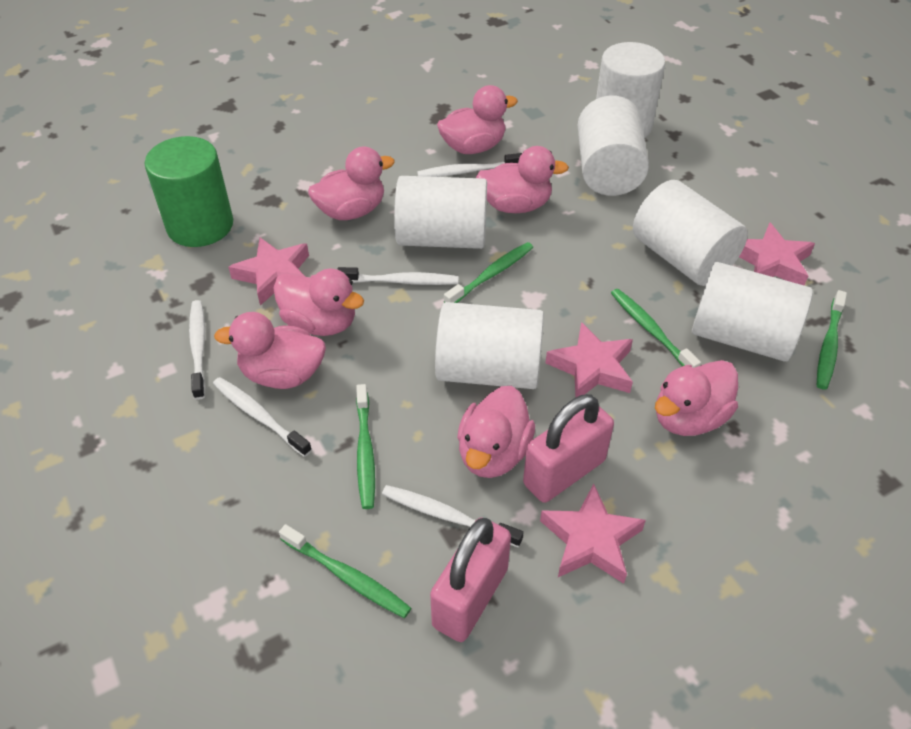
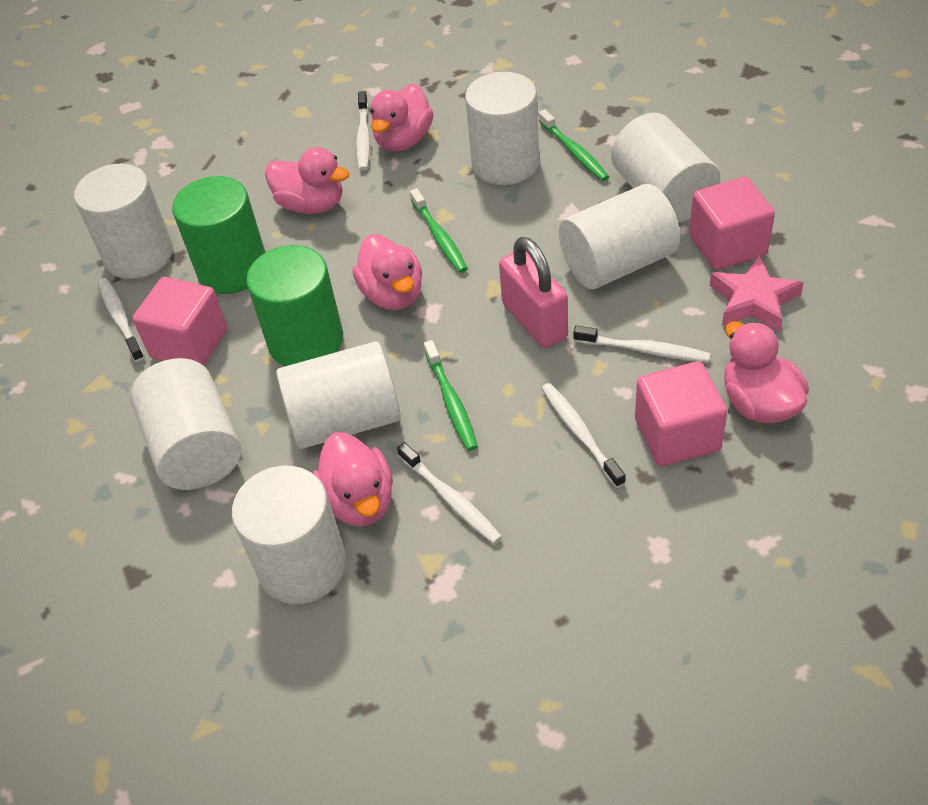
green cylinder: 1 -> 2
green toothbrush: 5 -> 3
pink cube: 0 -> 3
pink duck: 7 -> 5
pink padlock: 2 -> 1
pink star: 4 -> 1
white cylinder: 6 -> 7

